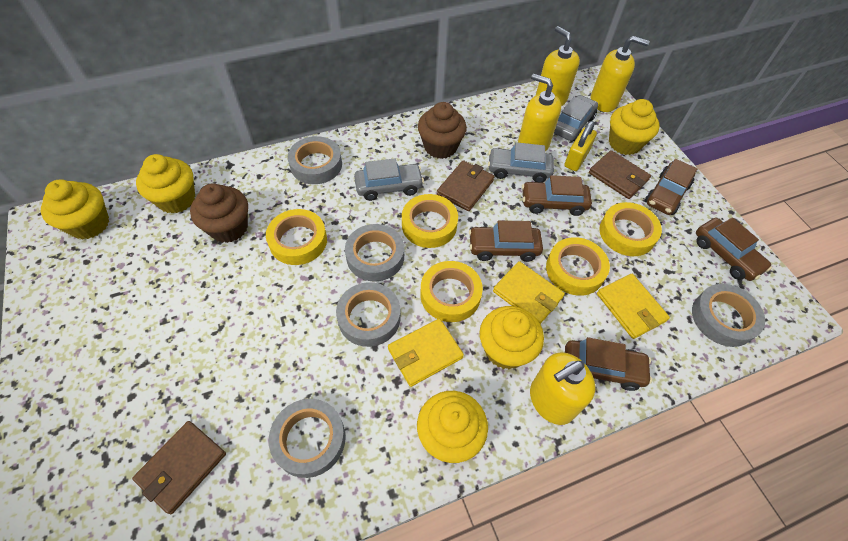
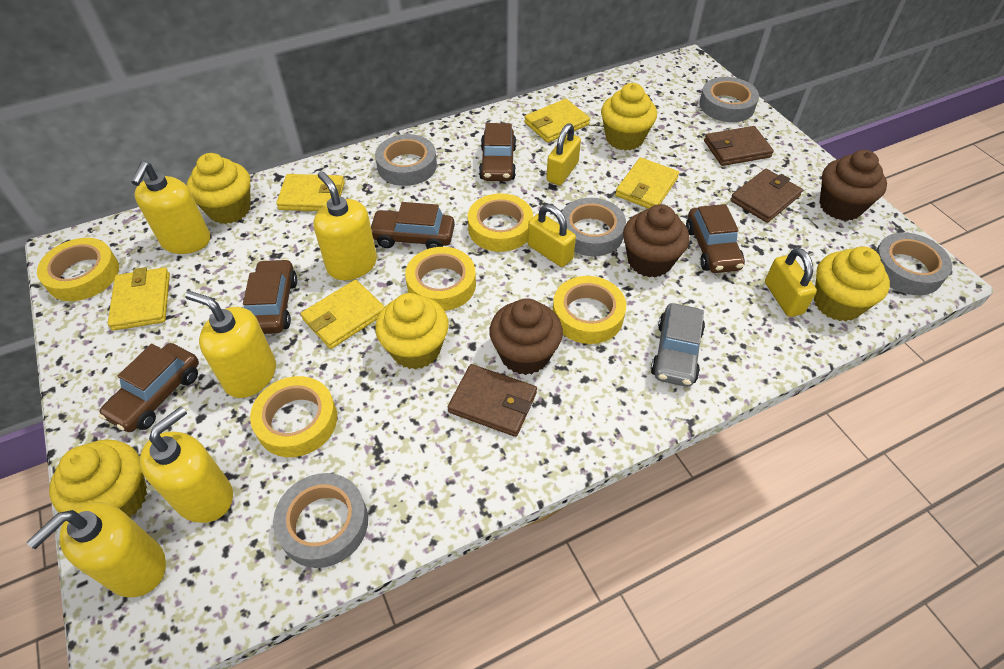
brown cupcake: 2 -> 3
grey car: 3 -> 1
yellow padlock: 1 -> 3
yellow soap dispenser: 4 -> 5
yellow wallet: 3 -> 5

